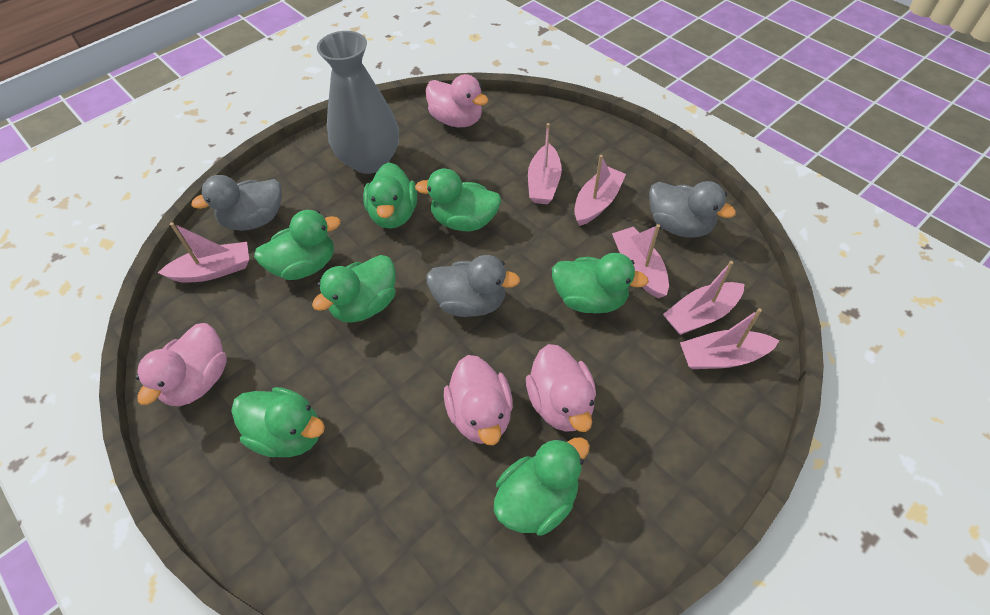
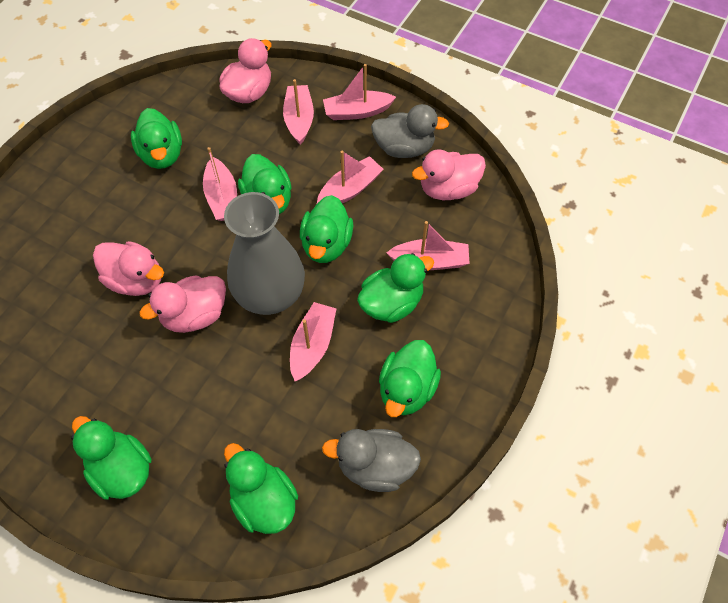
grey duck: 3 -> 2

